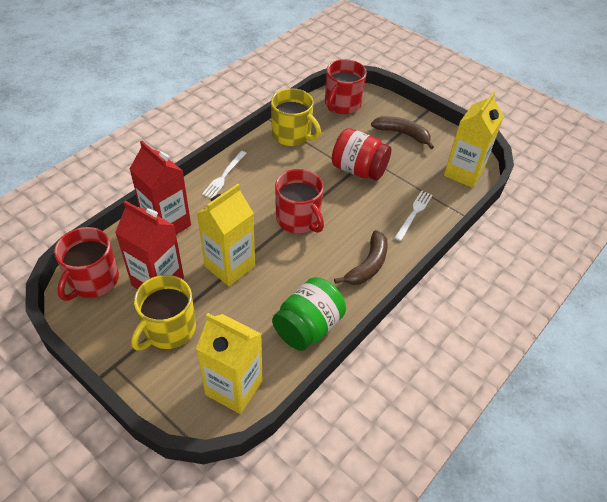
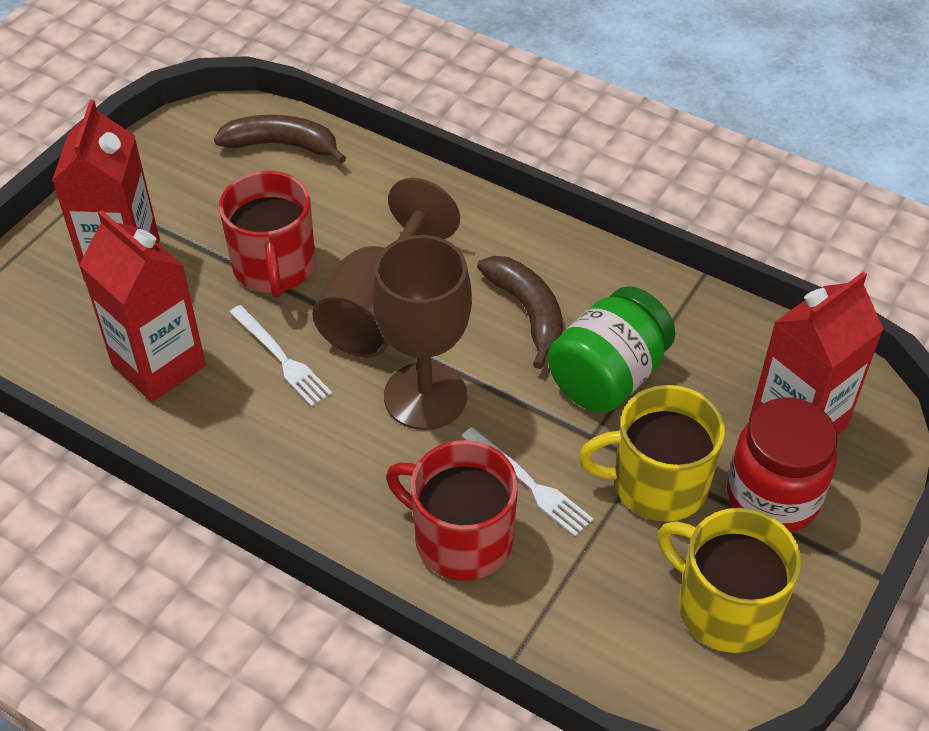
brown goblet: 0 -> 2
red carton: 2 -> 3
red mug: 3 -> 2
yellow carton: 3 -> 0

